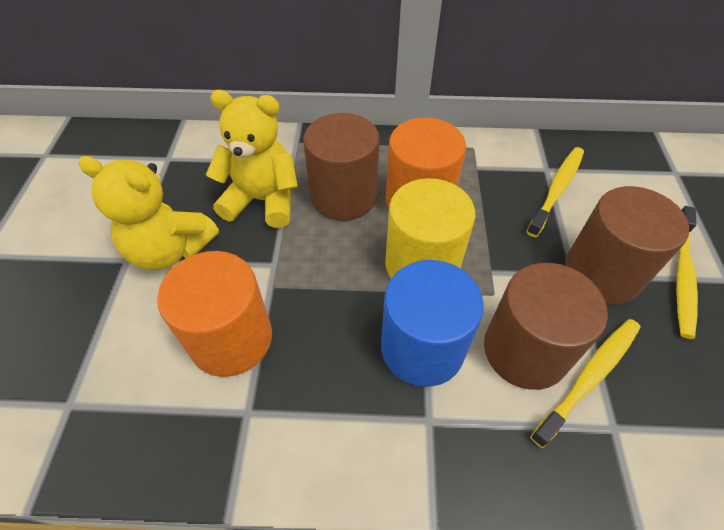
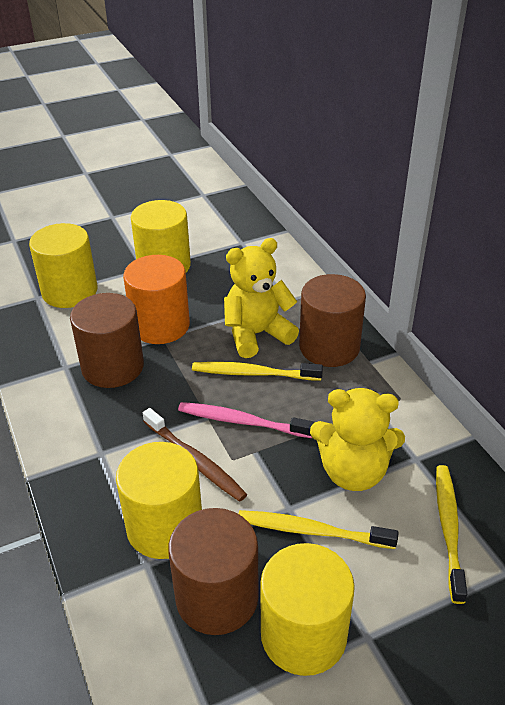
blue cylinder: 1 -> 0
brown toothbrush: 0 -> 1
orange cylinder: 2 -> 1
pink toothbrush: 0 -> 1
yellow cylinder: 1 -> 4

